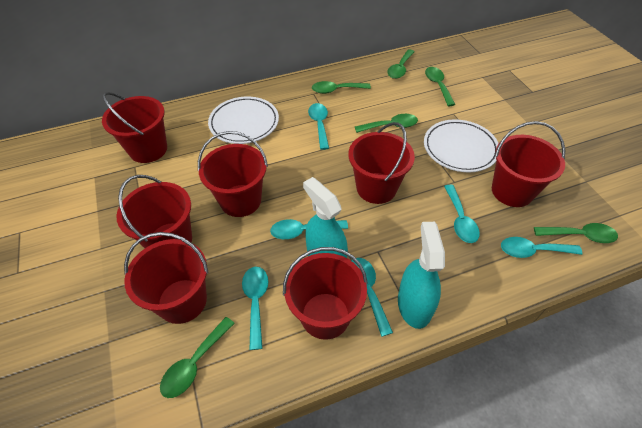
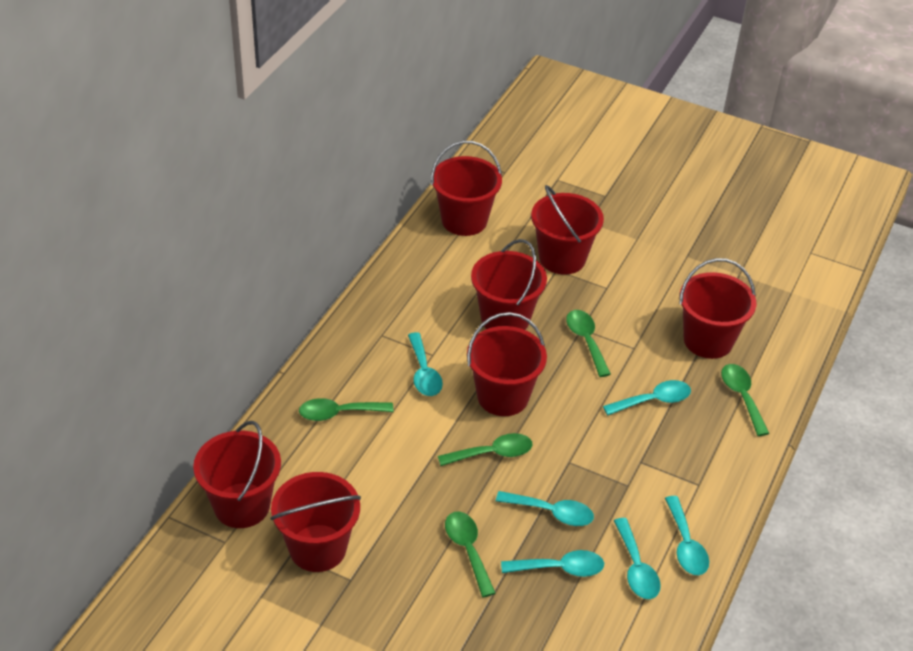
green spoon: 6 -> 5
turquoise spray bottle: 2 -> 0
white plate: 2 -> 0

